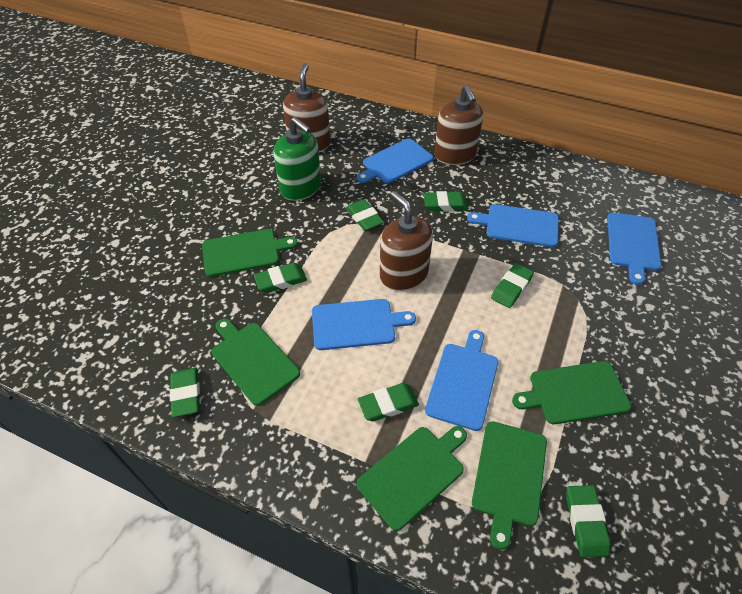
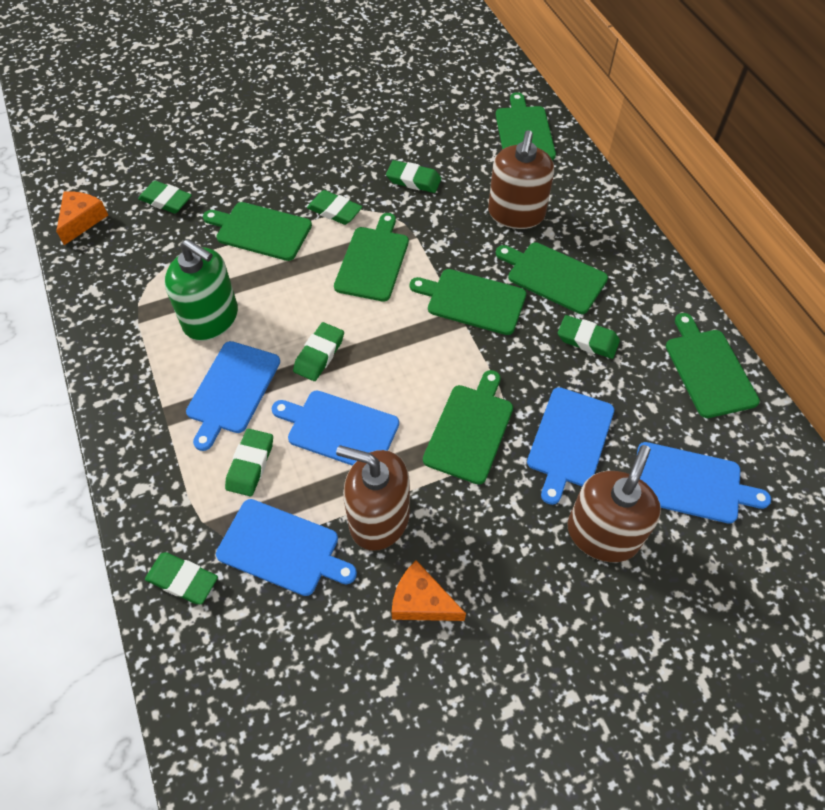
green cutting board: 5 -> 7
orange cheese: 0 -> 2

